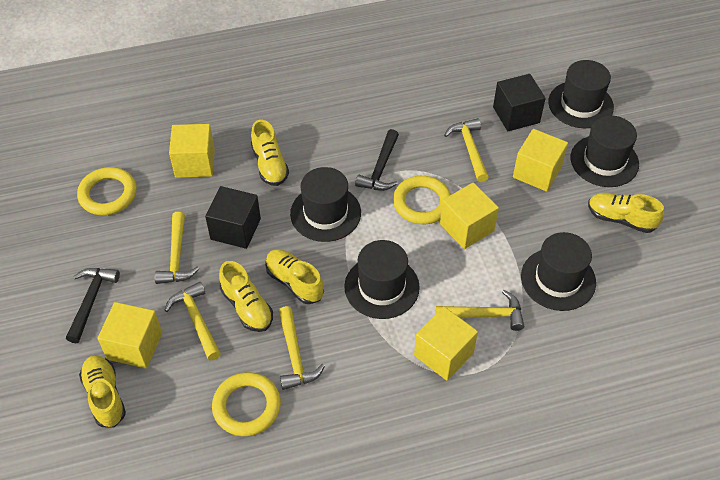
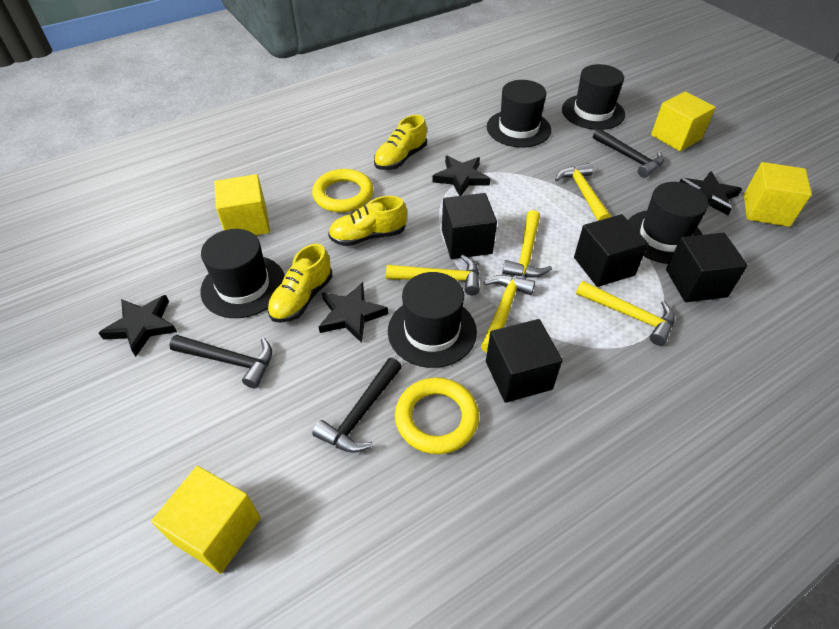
black cube: 2 -> 4
black hammer: 2 -> 3
black star: 0 -> 4
yellow cube: 5 -> 4
yellow ring: 3 -> 2
yellow shoe: 5 -> 3

